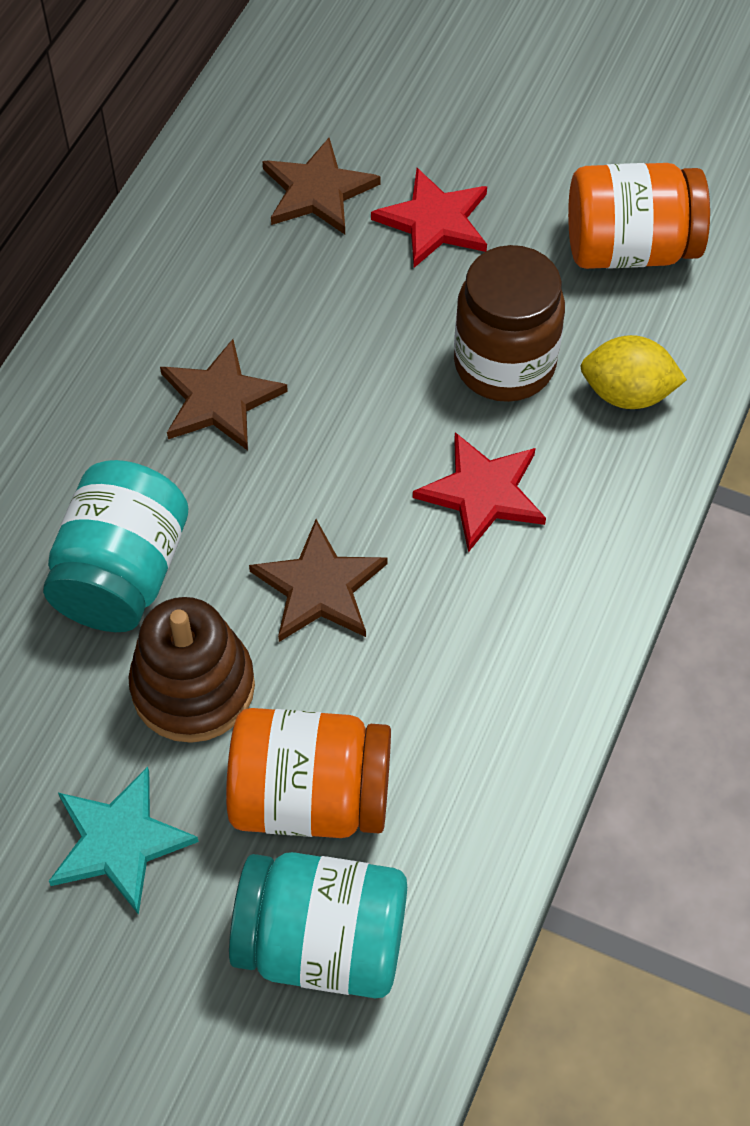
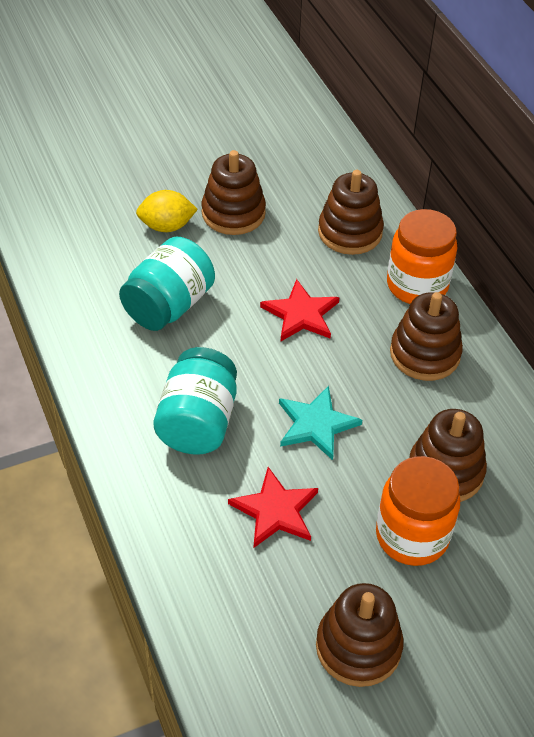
brown jar: 1 -> 0
brown stacking toy: 1 -> 5
brown star: 3 -> 0

